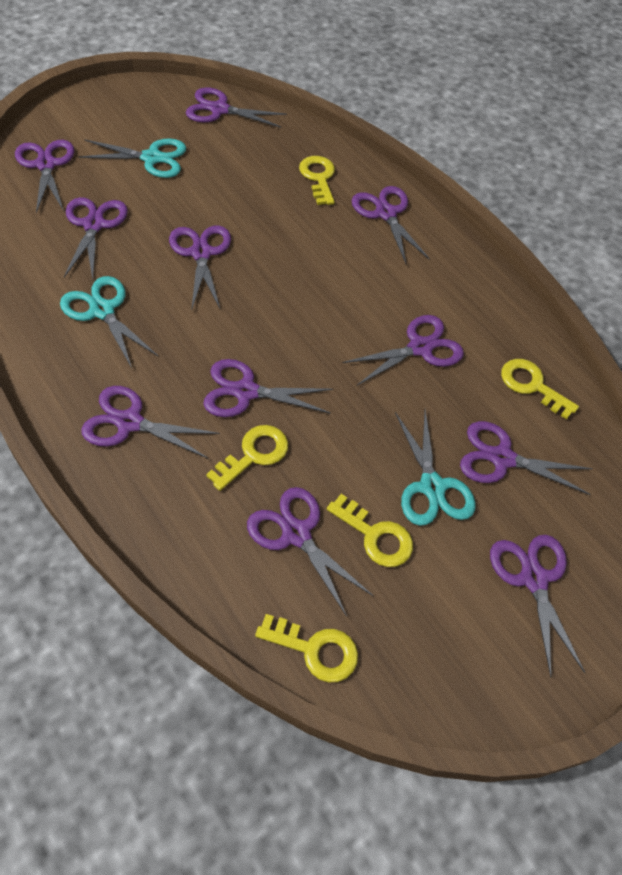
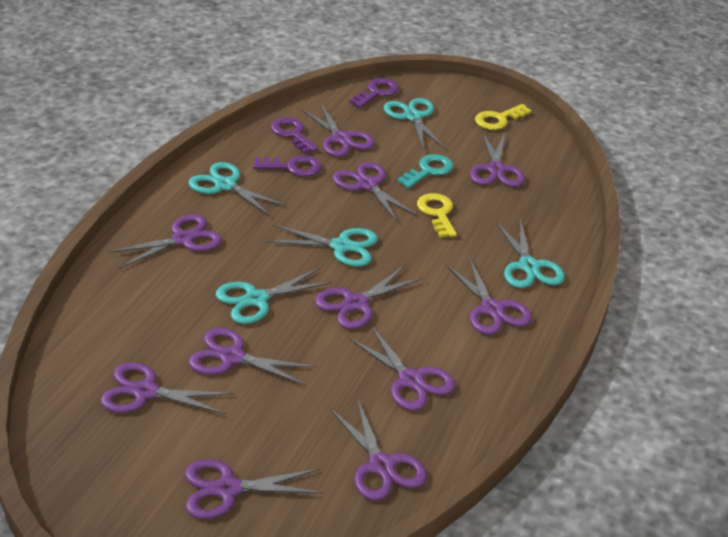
purple key: 0 -> 3
turquoise key: 0 -> 1
turquoise scissors: 3 -> 5
yellow key: 5 -> 2

